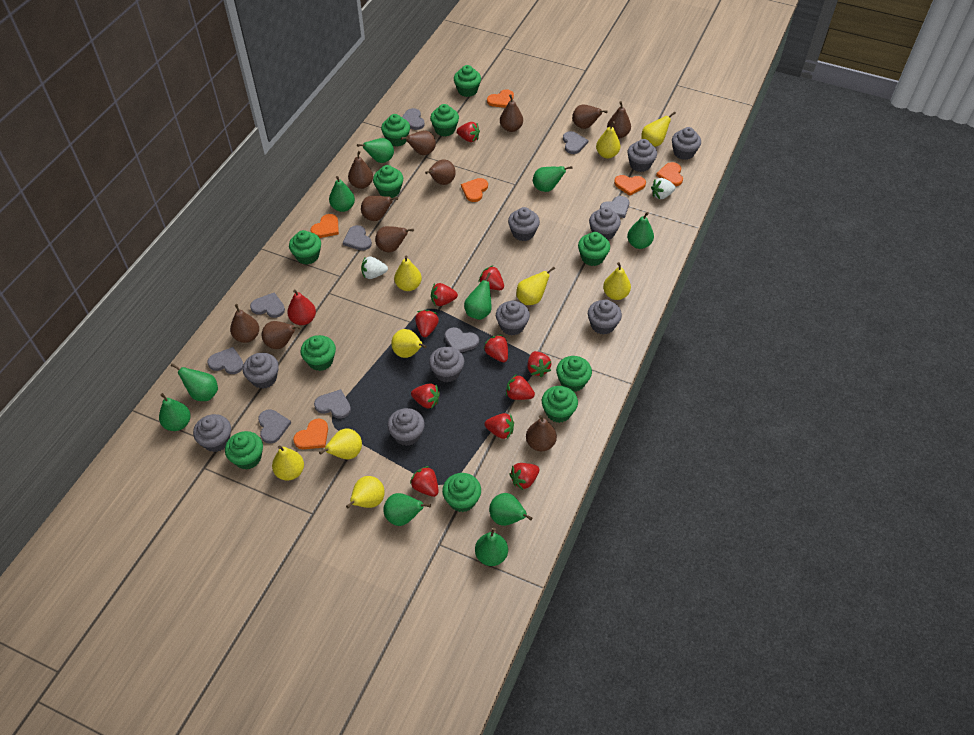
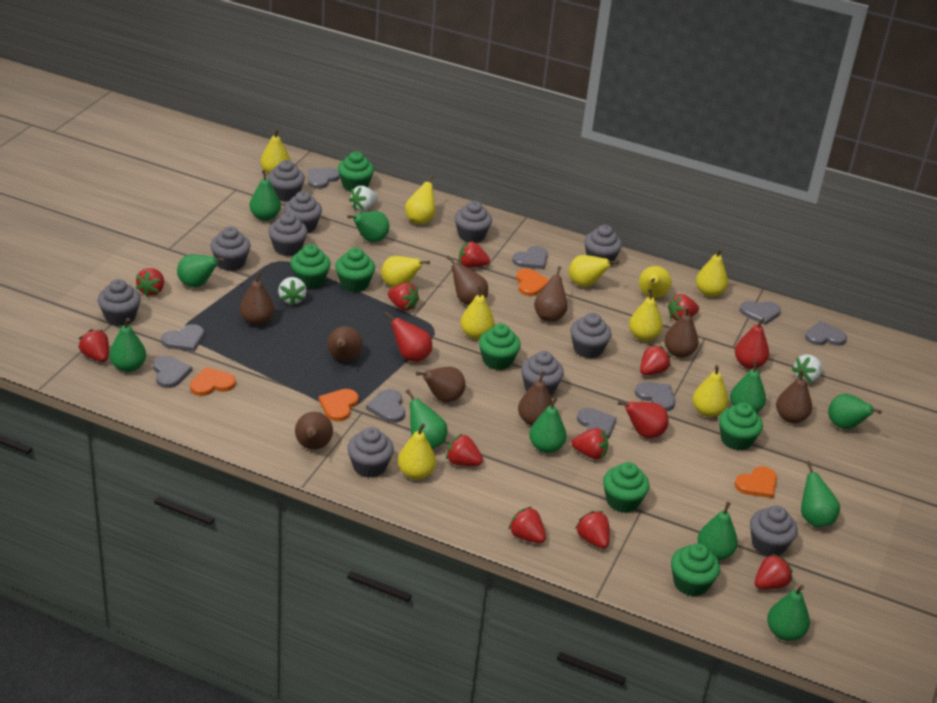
brown pear: 11 -> 9
green cupcake: 11 -> 7
green pear: 10 -> 11
grey cupcake: 10 -> 11
orange heart: 6 -> 4
red pear: 1 -> 3
white strawberry: 2 -> 3
yellow pear: 9 -> 10

